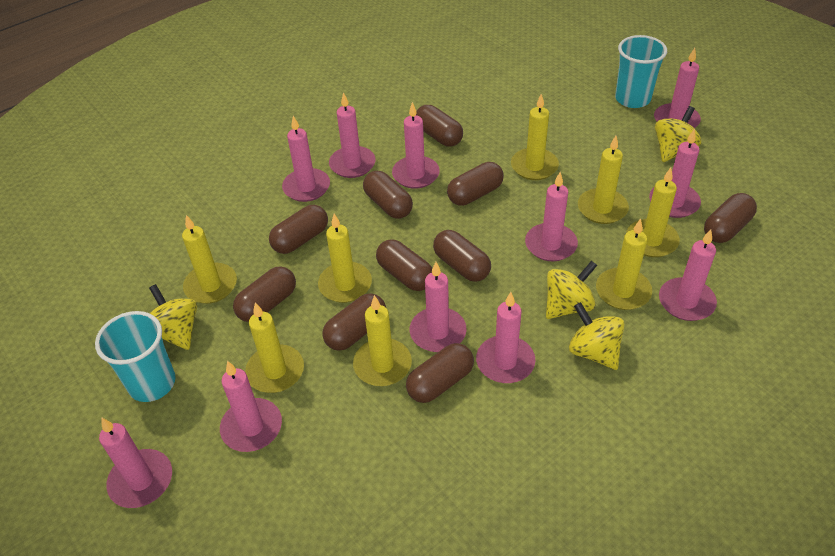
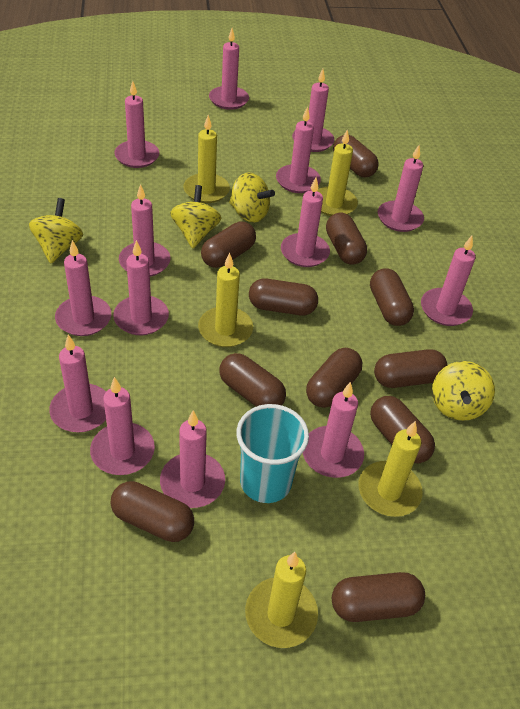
brown capsule: 10 -> 11
pink candle: 11 -> 14
turquoise cup: 2 -> 1
yellow candle: 8 -> 5

